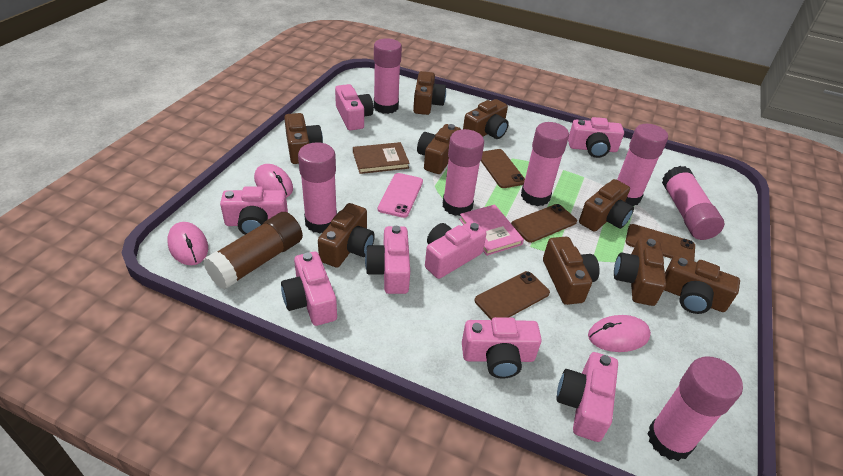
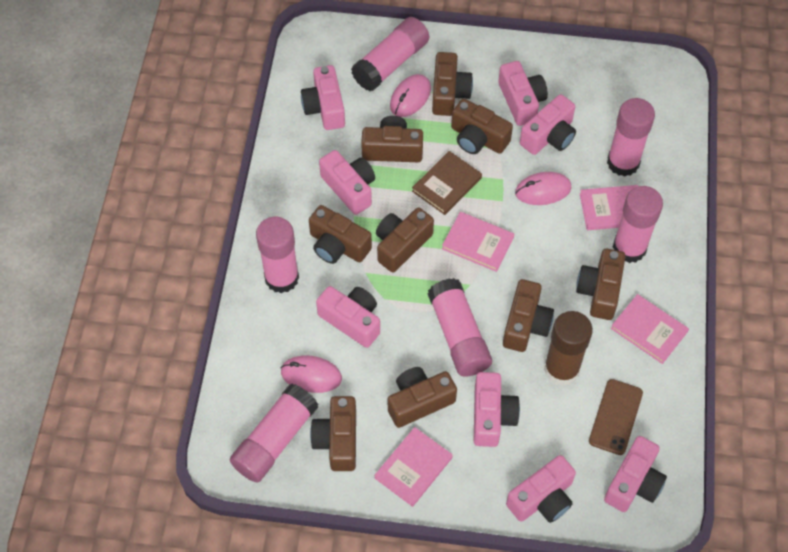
brown phone: 4 -> 1
pink book: 1 -> 4
pink glue stick: 7 -> 6
pink phone: 1 -> 0

